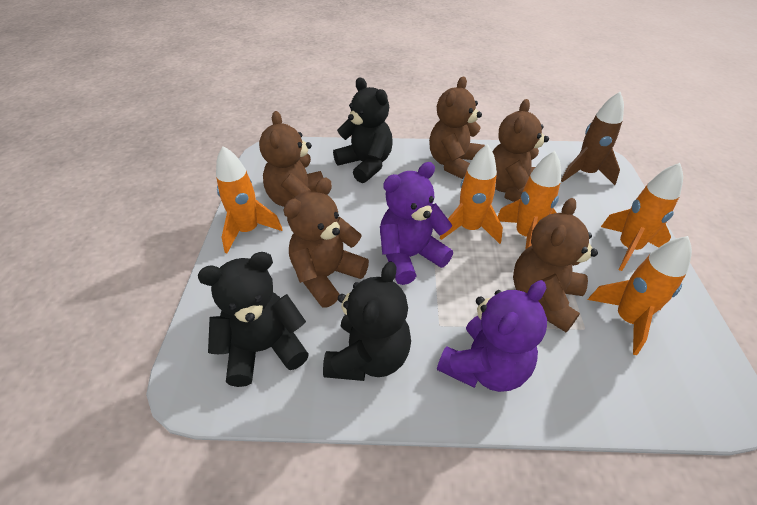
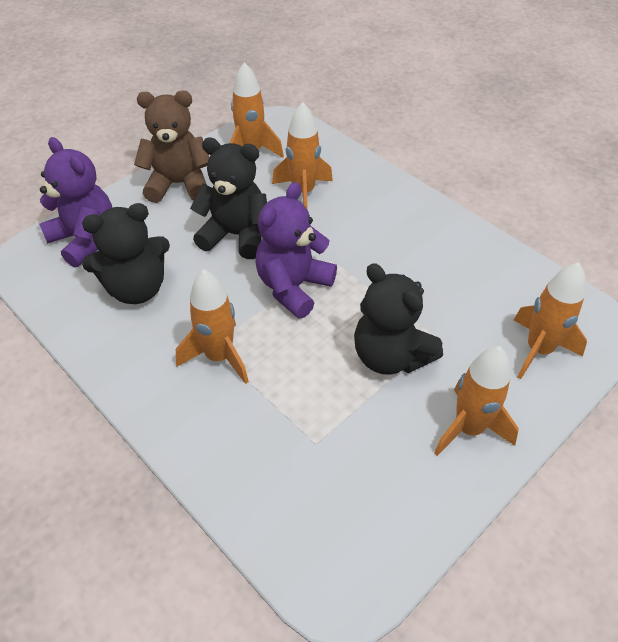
brown rocket: 1 -> 0
brown teddy bear: 5 -> 1

